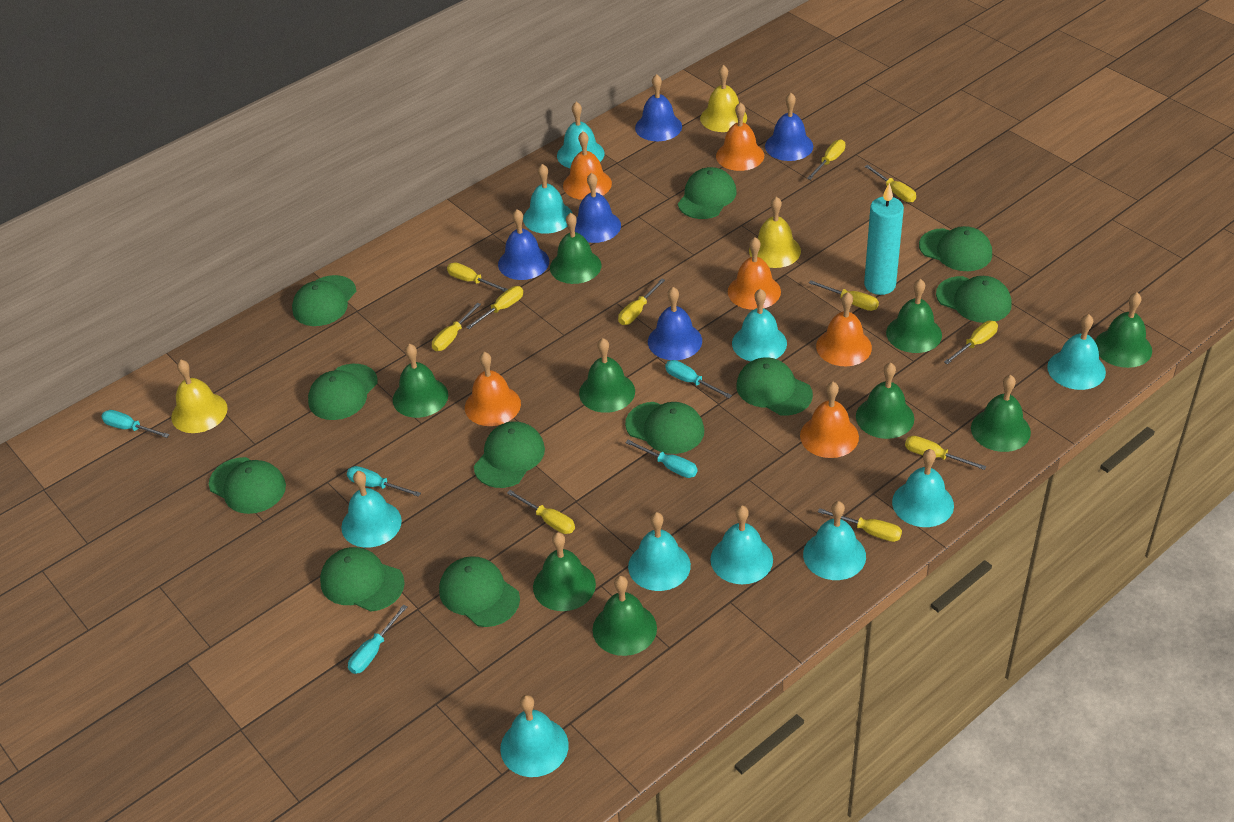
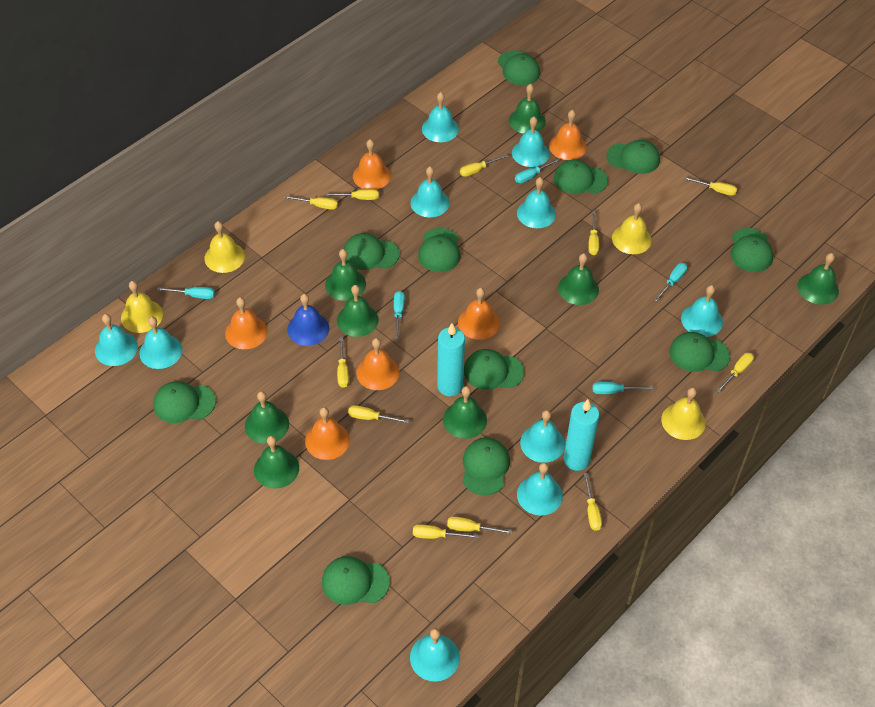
blue bell: 5 -> 1
green bell: 9 -> 8
turquoise candle: 1 -> 2
yellow bell: 3 -> 4

